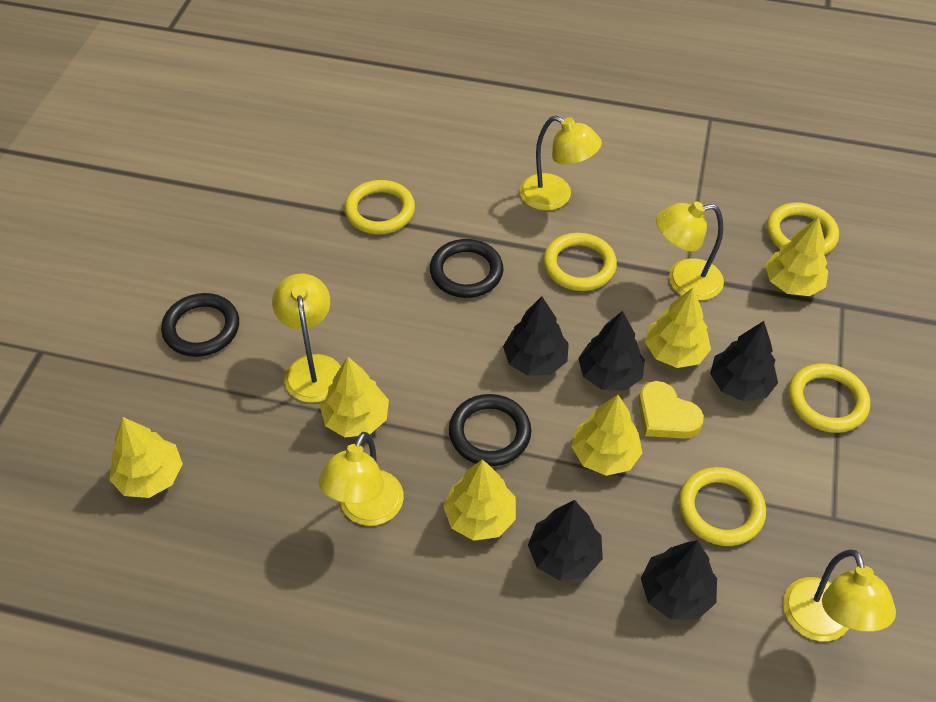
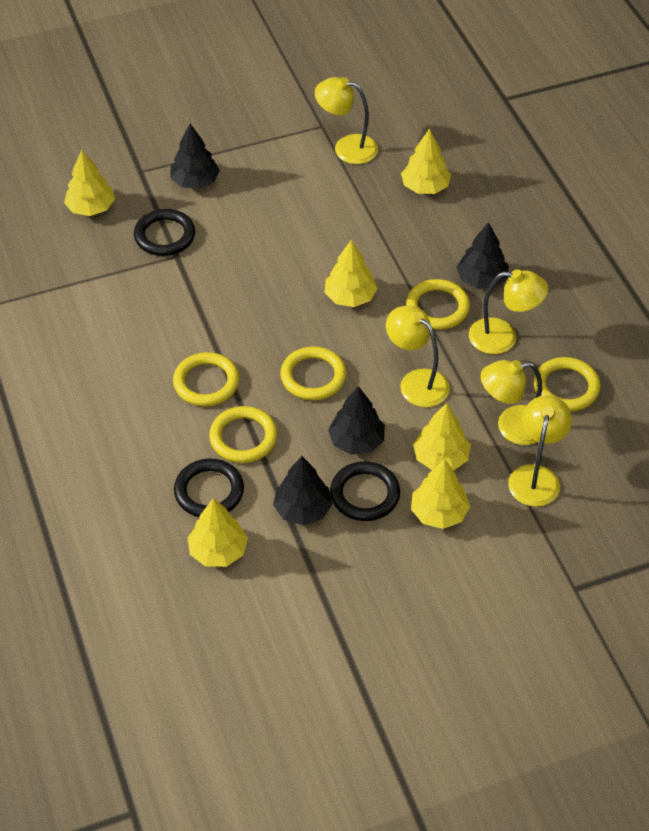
black tree: 5 -> 4
yellow heart: 1 -> 0

